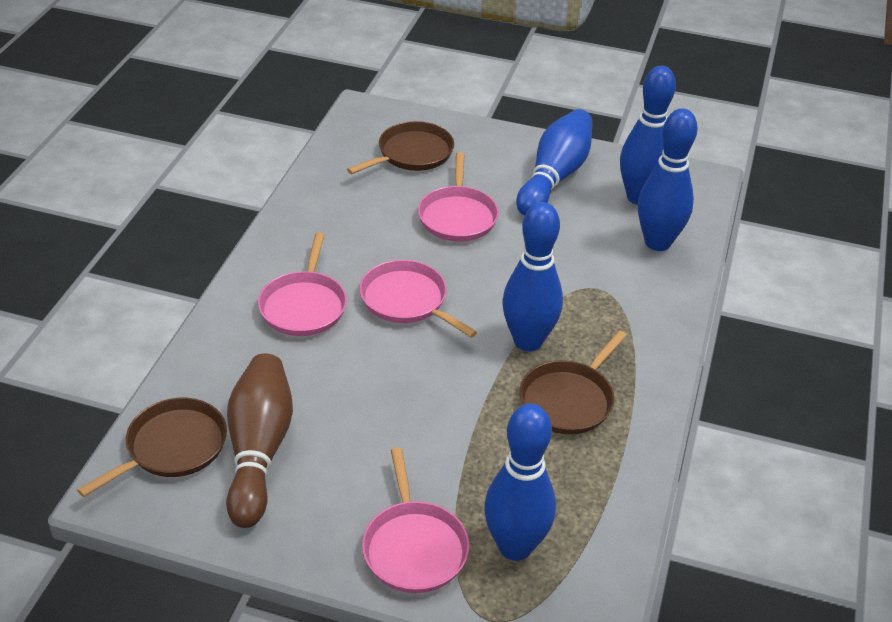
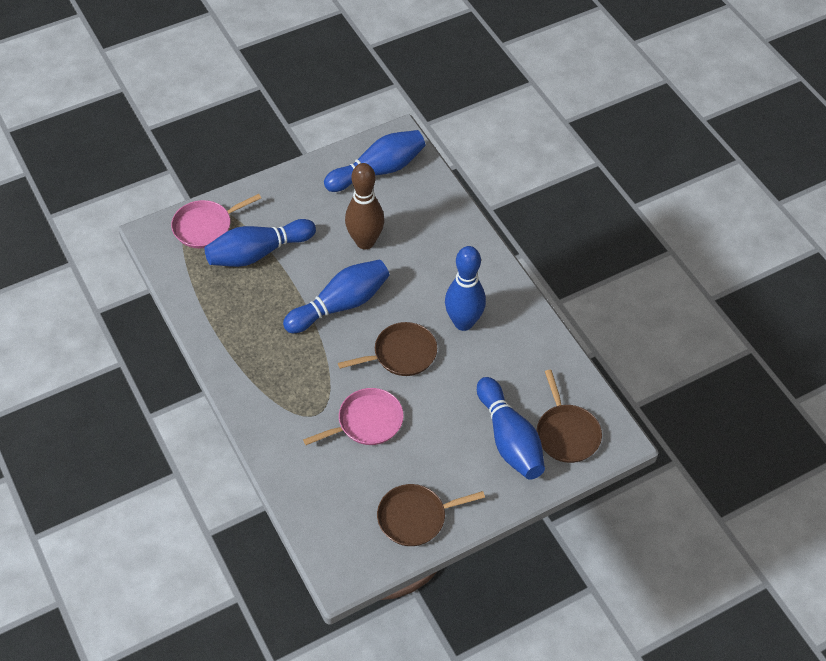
pink pan: 4 -> 2

